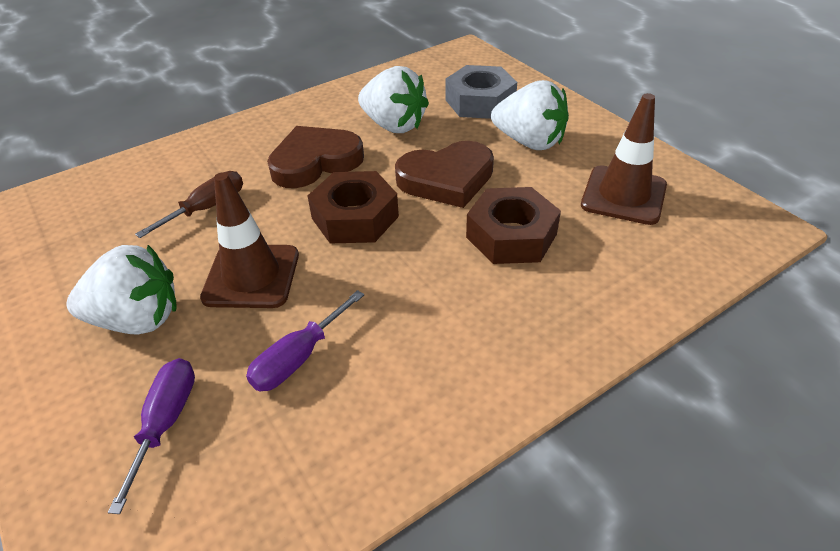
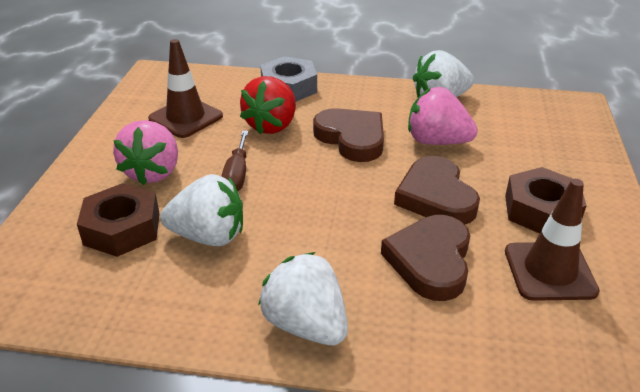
brown heart: 2 -> 3
pink strawberry: 0 -> 2
purple screwdriver: 2 -> 0
red strawberry: 0 -> 1

